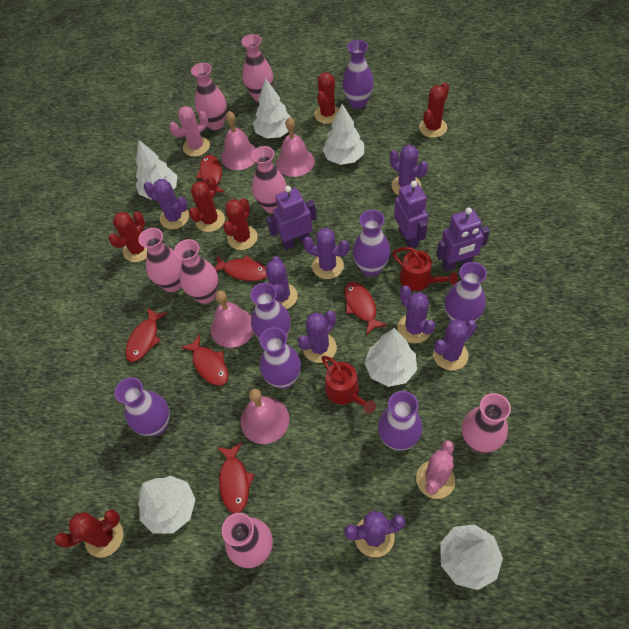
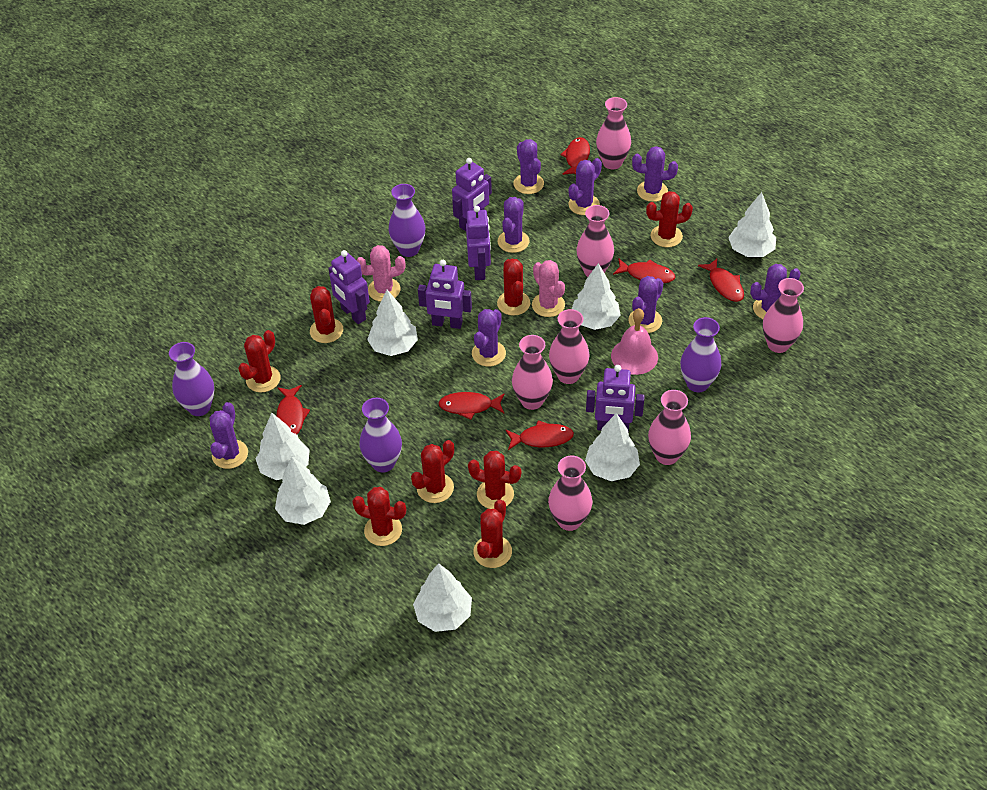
pink bell: 4 -> 1
purple robot: 3 -> 5
purple vase: 7 -> 4
red cactus: 6 -> 8
red watering can: 2 -> 0
white tree: 6 -> 7

